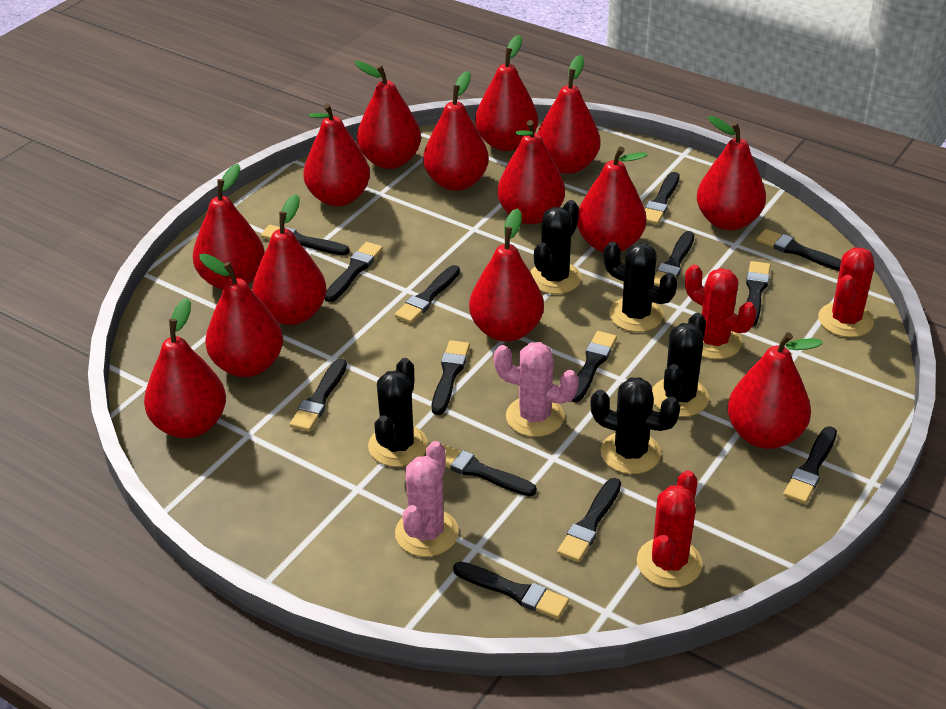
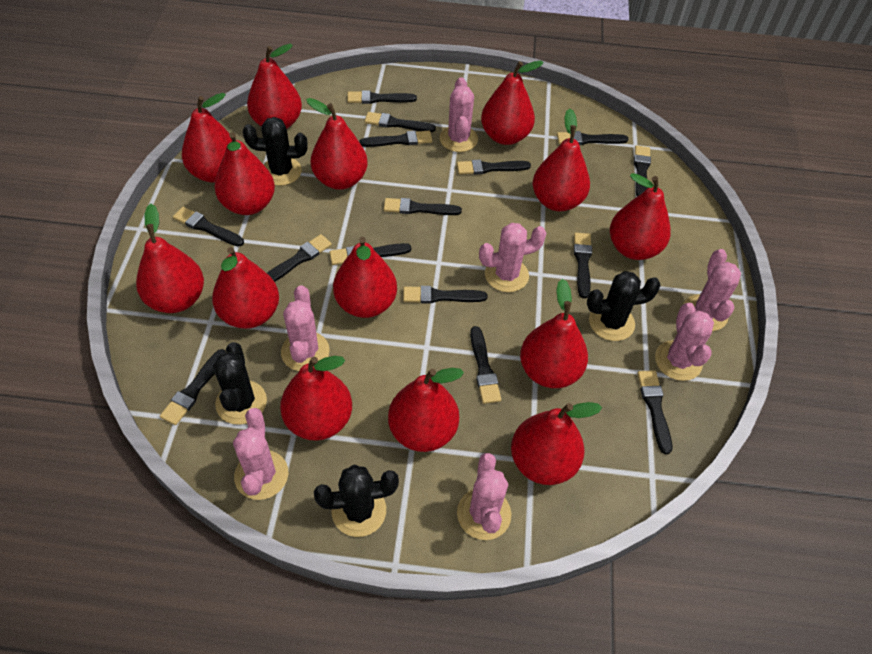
black brush: 14 -> 15
black cactus: 5 -> 4
pink cactus: 2 -> 7
red cactus: 3 -> 0

